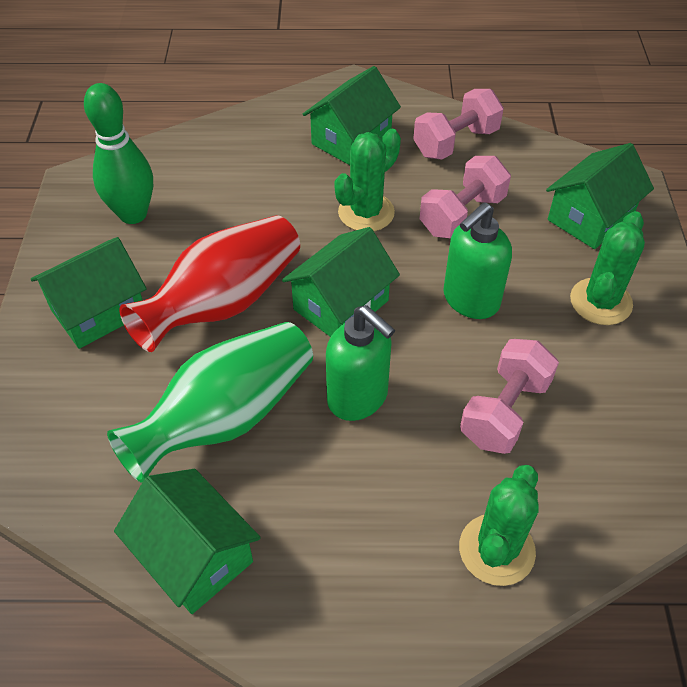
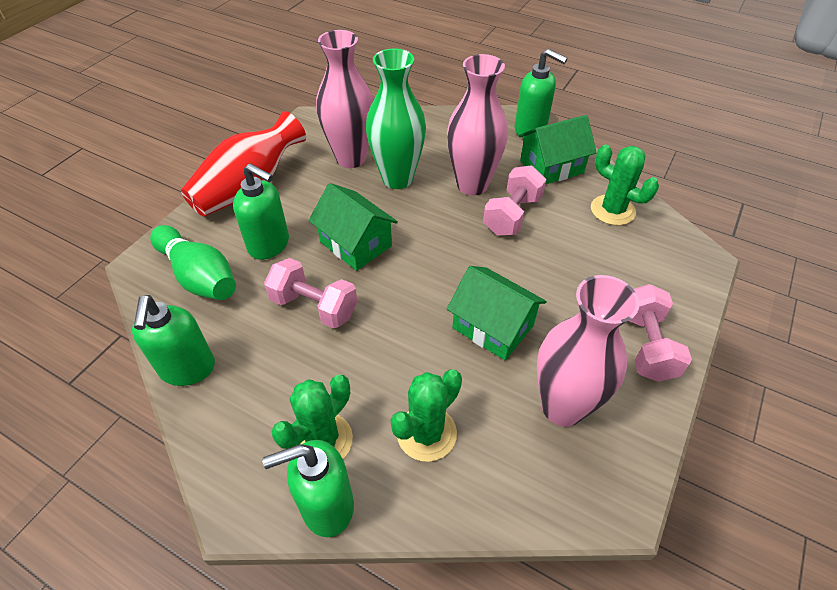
green house: 5 -> 3
green soap dispenser: 2 -> 4
pink vase: 0 -> 3

